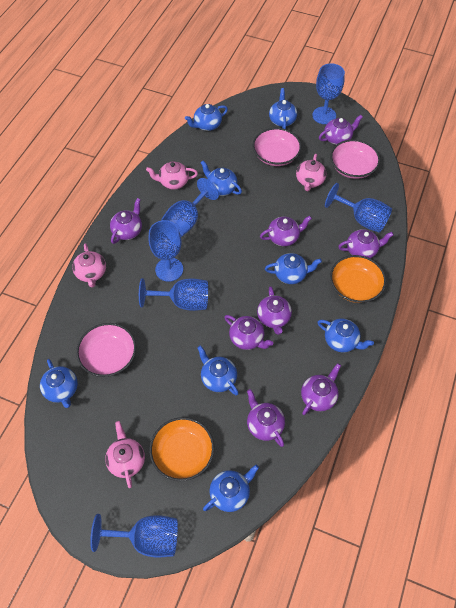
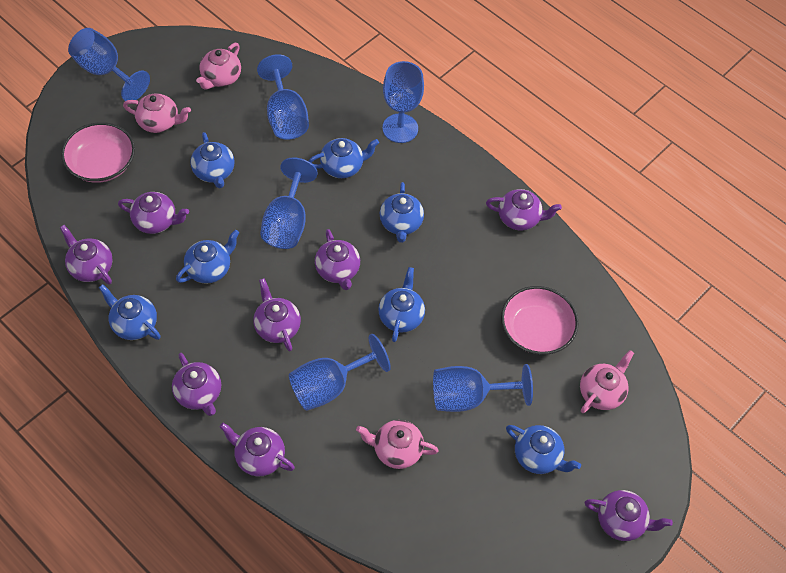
blue teapot: 8 -> 7
orange bowl: 2 -> 0
pink bowl: 3 -> 2

